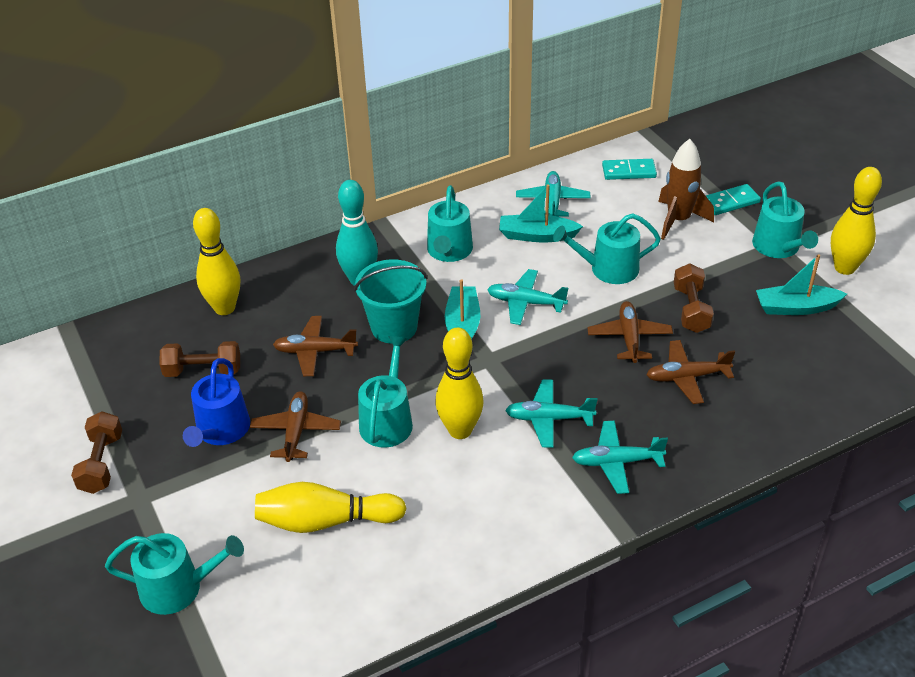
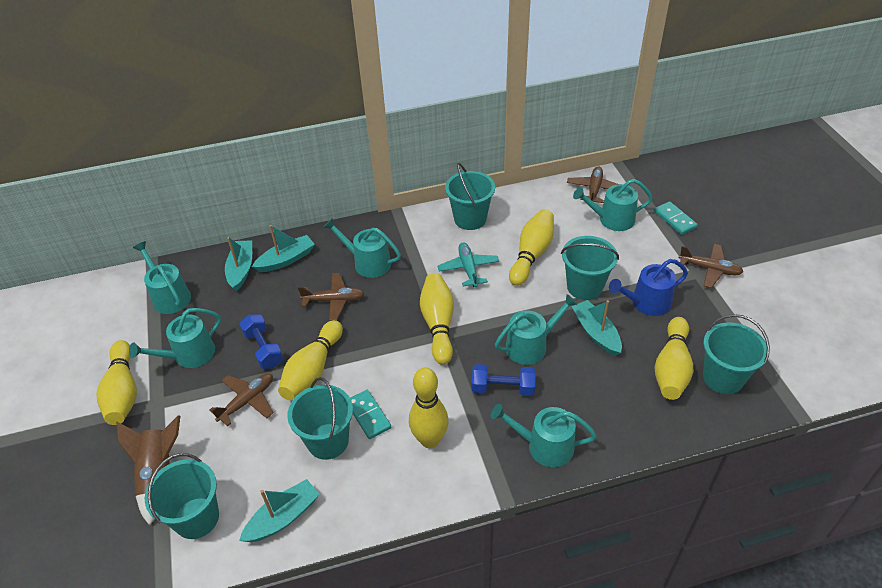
blue dumbbell: 0 -> 2
brown dumbbell: 3 -> 0
turquoise boat: 3 -> 4
turquoise bowling pin: 1 -> 0
turquoise bucket: 1 -> 5
turquoise plane: 4 -> 1
turquoise watering can: 5 -> 6
yellow bowling pin: 4 -> 6

